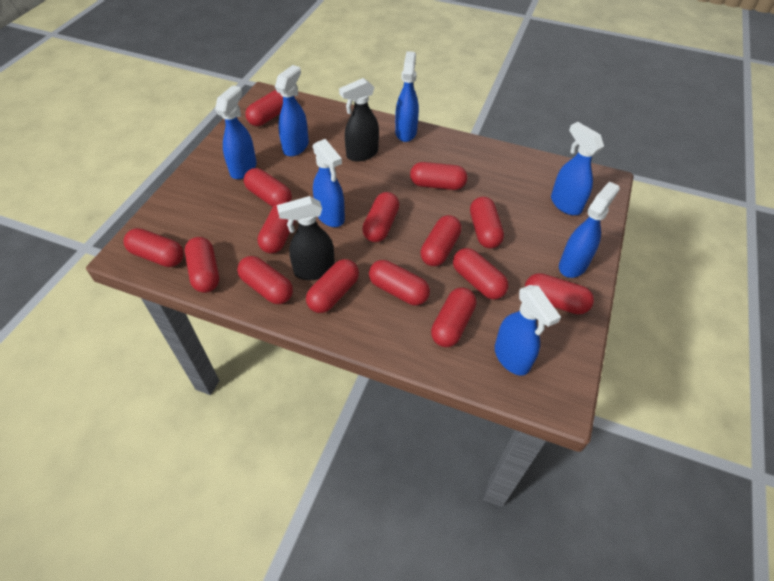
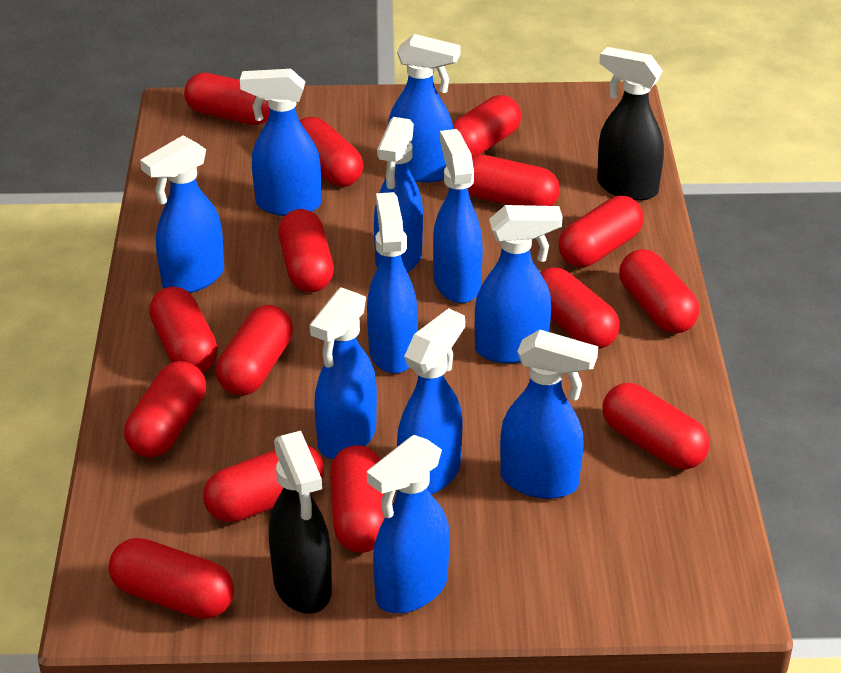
blue spray bottle: 7 -> 11

